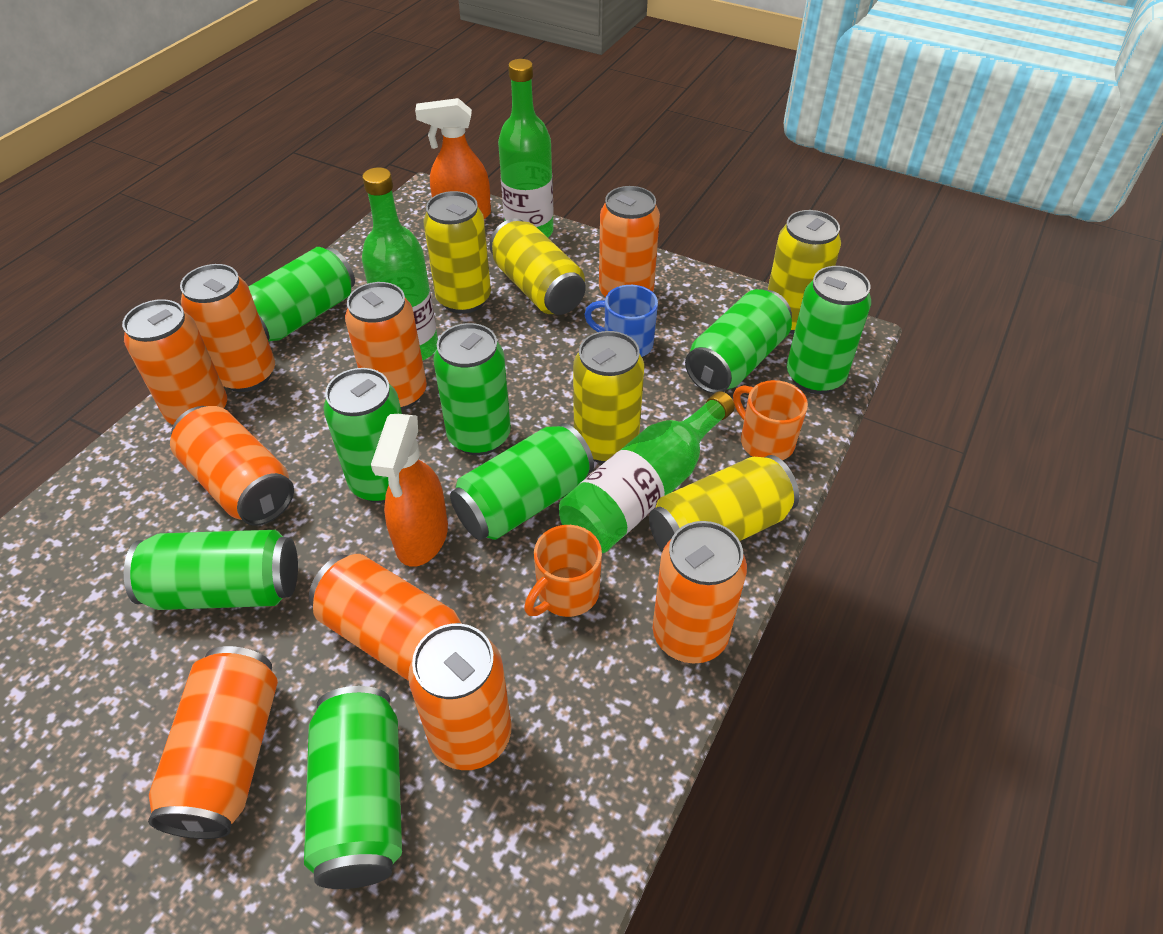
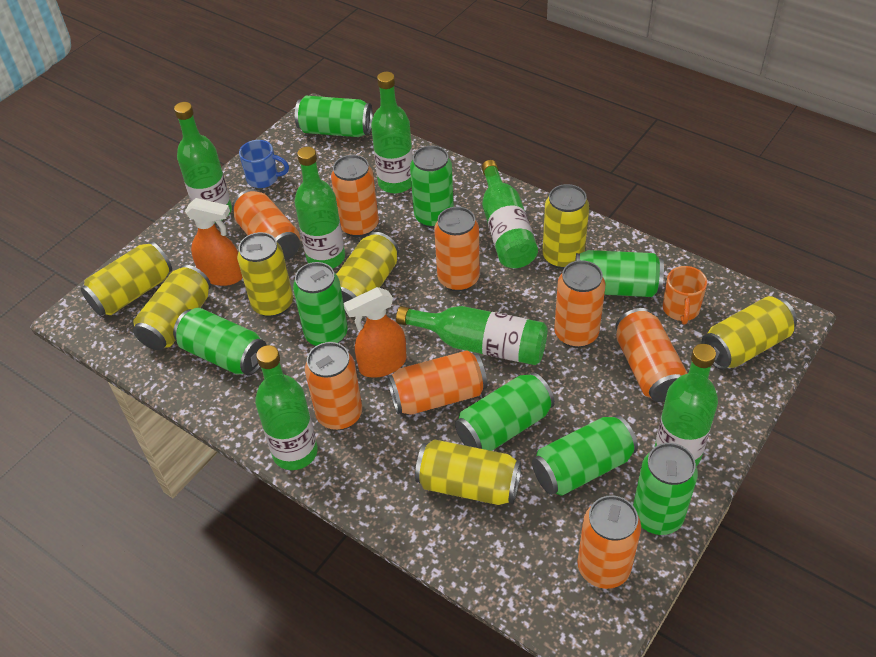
green bottle: 3 -> 7
orange can: 9 -> 8
orange mug: 2 -> 1
yellow can: 5 -> 7

